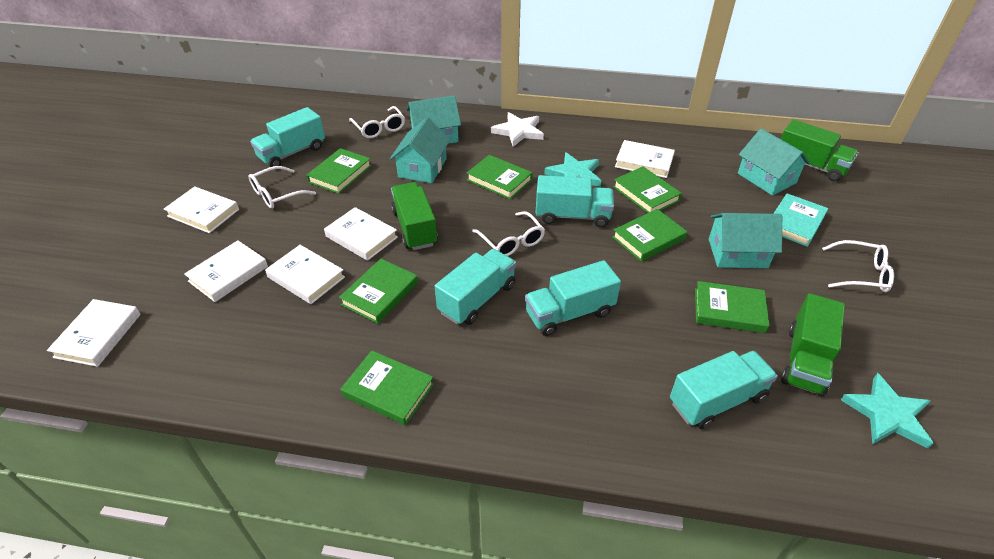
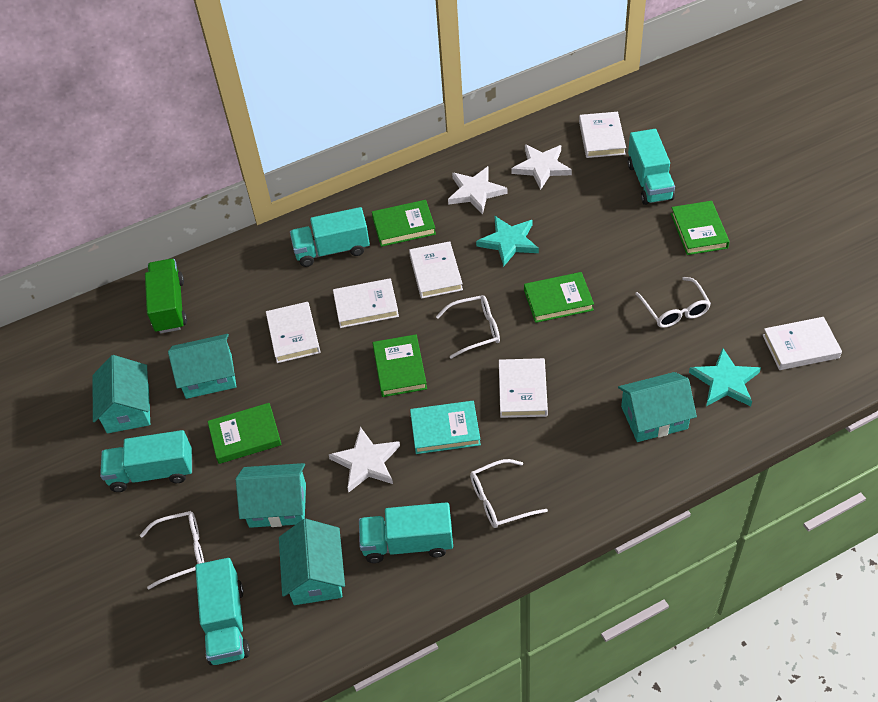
green book: 7 -> 5
green truck: 3 -> 1
turquoise house: 4 -> 5
white star: 1 -> 3

